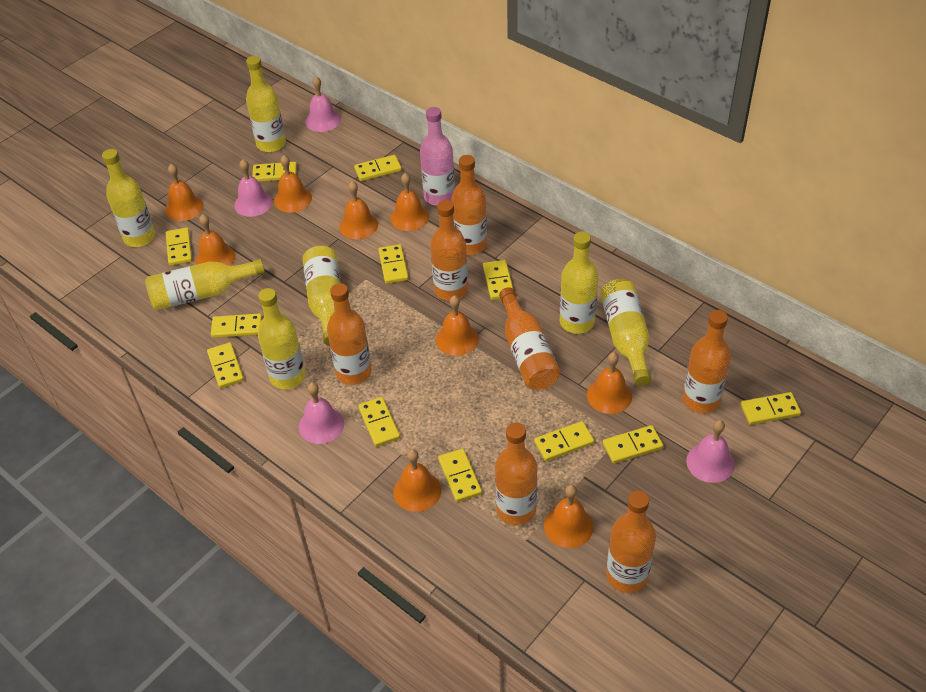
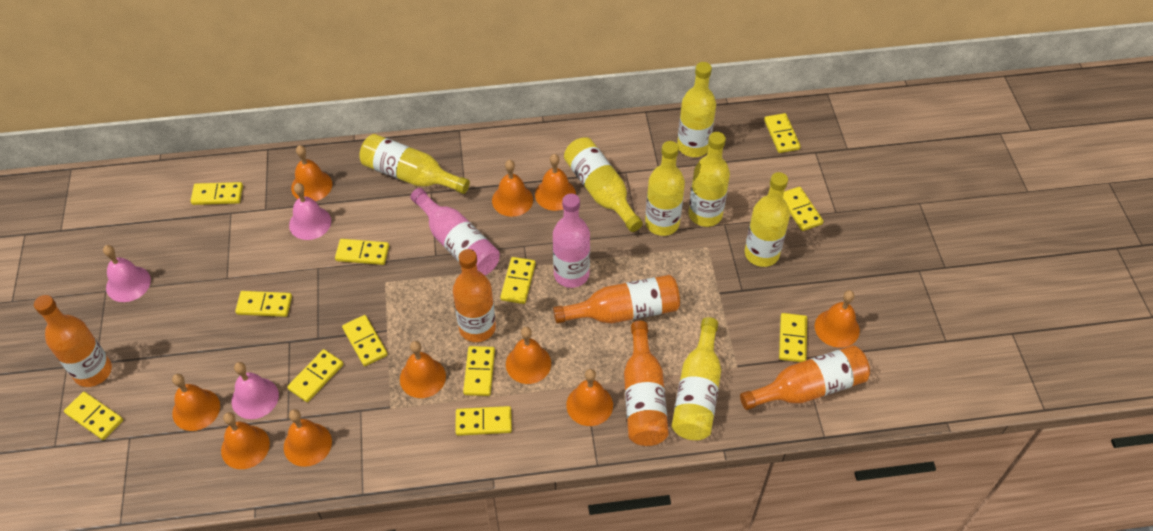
orange bell: 9 -> 10
orange bottle: 7 -> 5
pink bell: 4 -> 3
pink bottle: 1 -> 2

